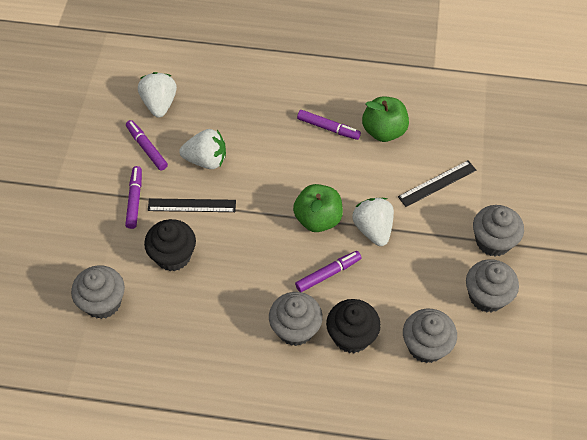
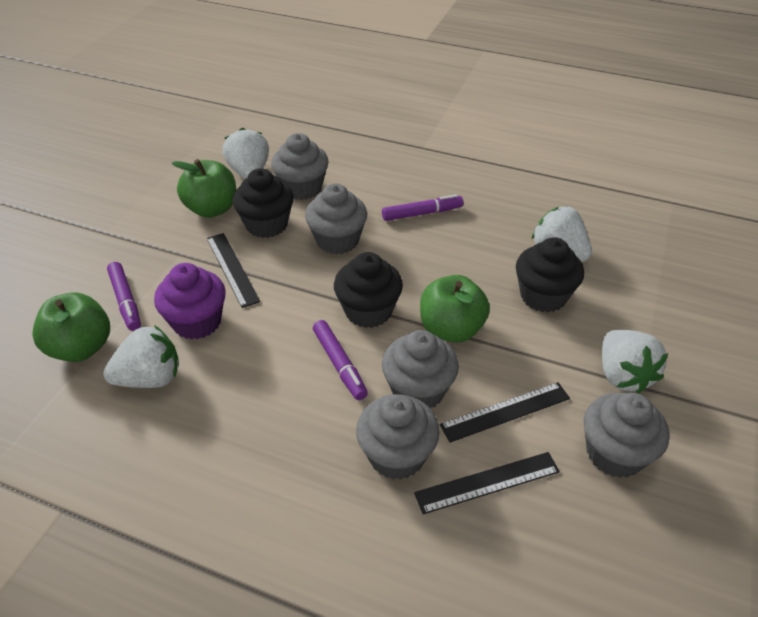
black cupcake: 2 -> 3
black ruler: 2 -> 3
green apple: 2 -> 3
purple cupcake: 0 -> 1
purple marker: 4 -> 3
white strawberry: 3 -> 4

